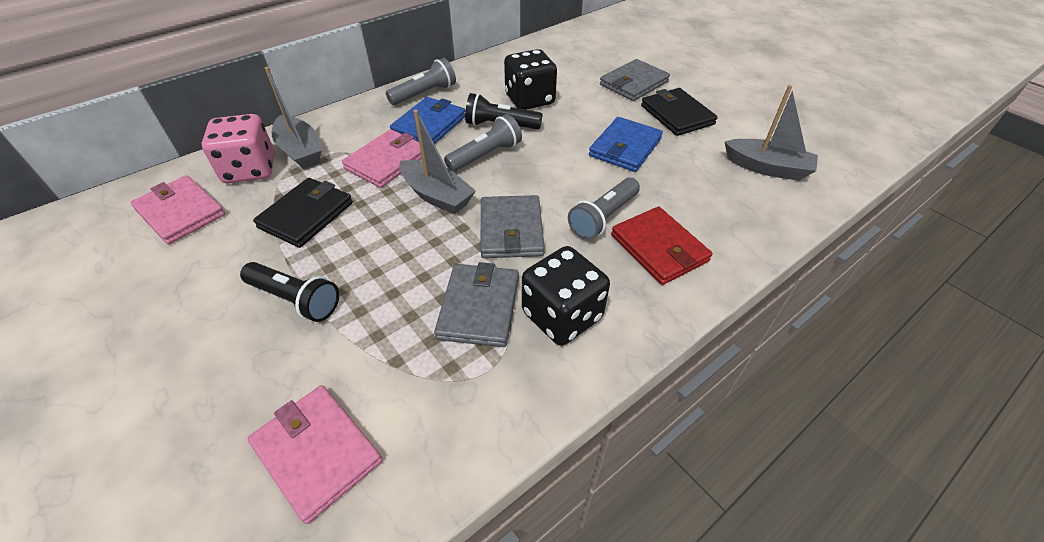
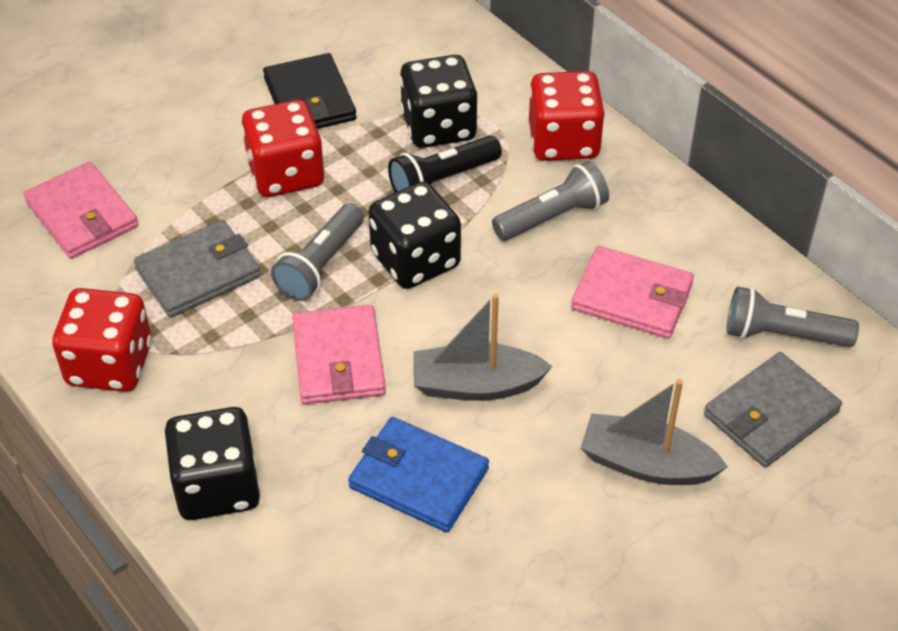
black dice: 2 -> 3
black flashlight: 2 -> 1
black wallet: 2 -> 1
blue wallet: 2 -> 1
grey boat: 3 -> 2
grey wallet: 3 -> 2
pink dice: 1 -> 0
red dice: 0 -> 3
red wallet: 1 -> 0

